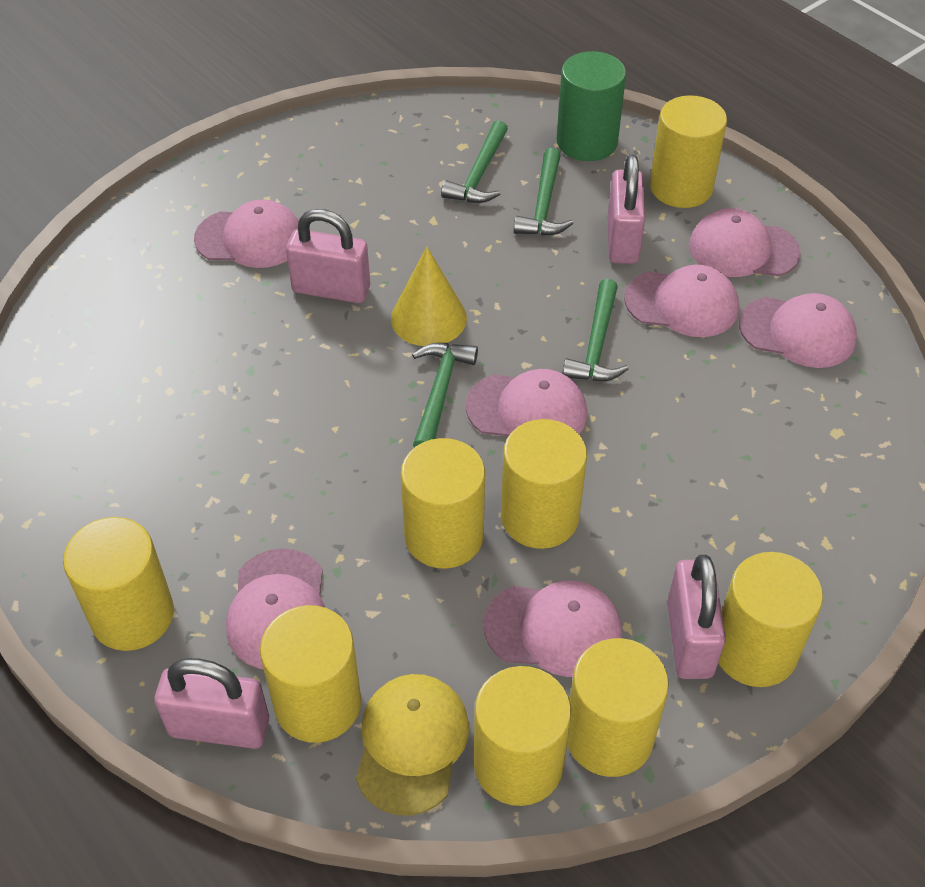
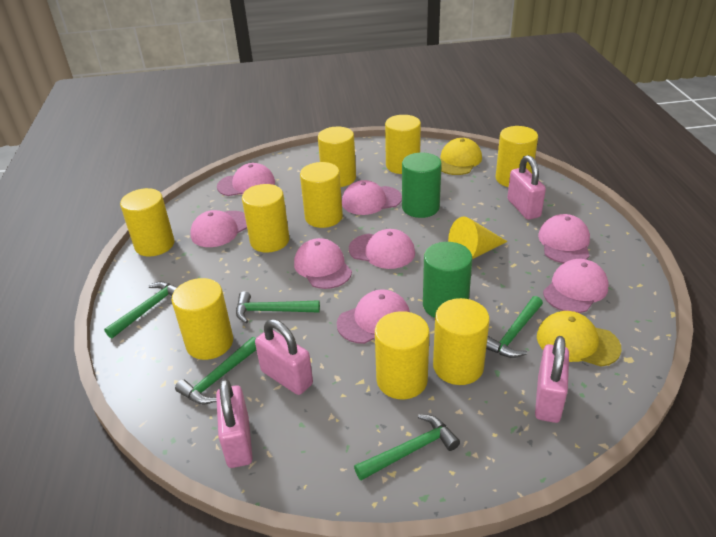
green cylinder: 1 -> 2
green hammer: 4 -> 5
pink cap: 7 -> 8
yellow cap: 1 -> 2
yellow cylinder: 8 -> 9

